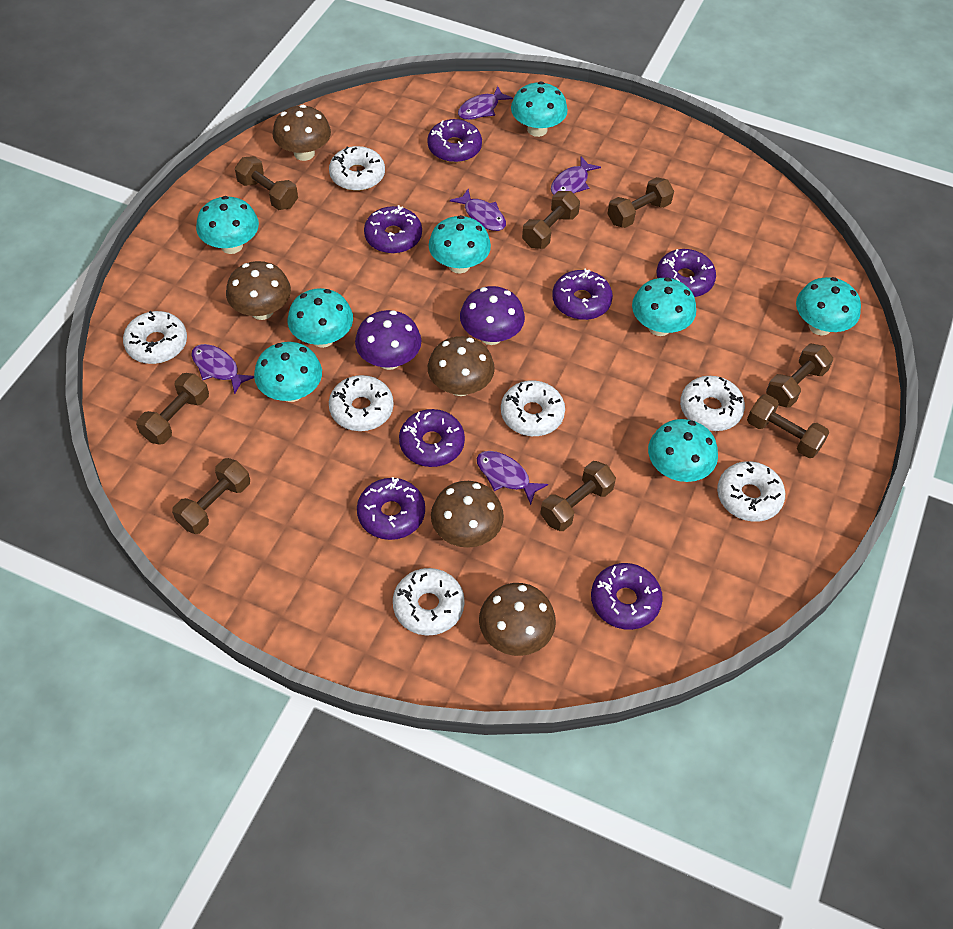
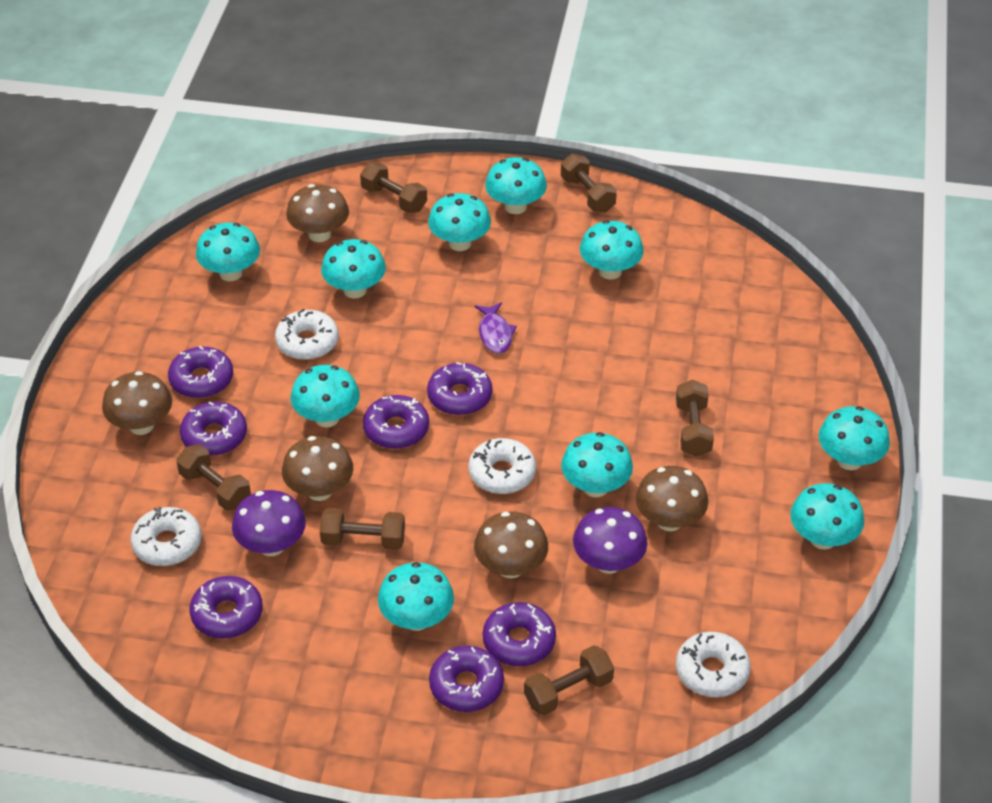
brown dumbbell: 8 -> 6
purple fish: 5 -> 1
turquoise mushroom: 8 -> 10
white donut: 7 -> 4

